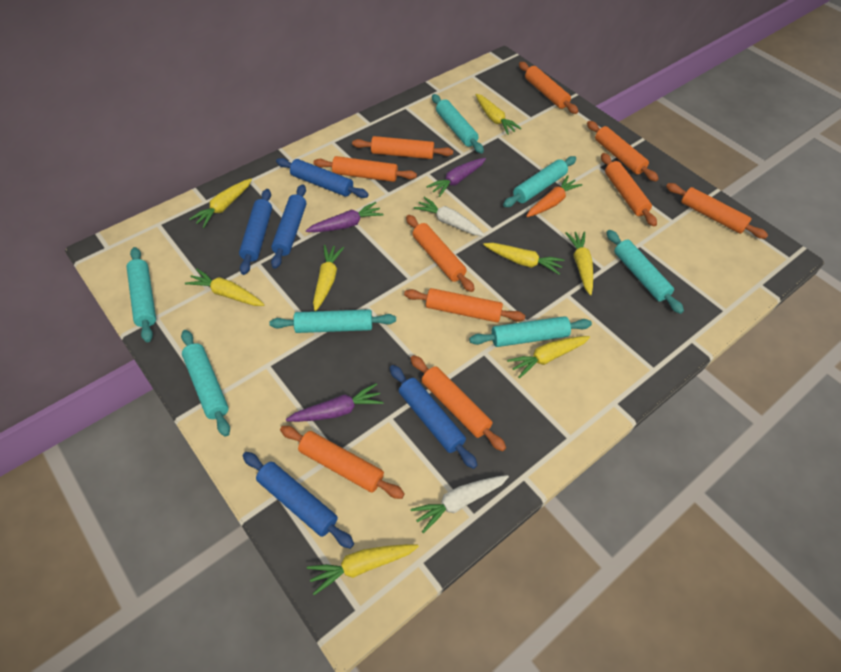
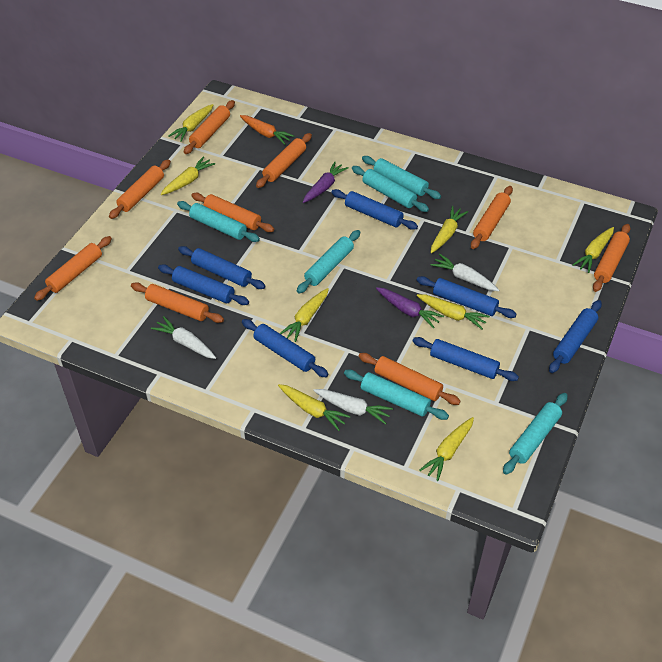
blue rolling pin: 5 -> 7
orange rolling pin: 10 -> 9
purple carrot: 3 -> 2
turquoise rolling pin: 7 -> 6
white carrot: 2 -> 3

